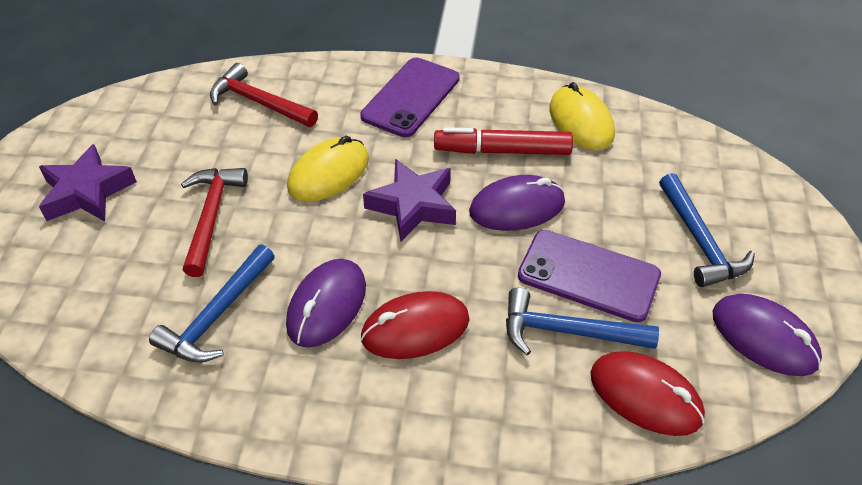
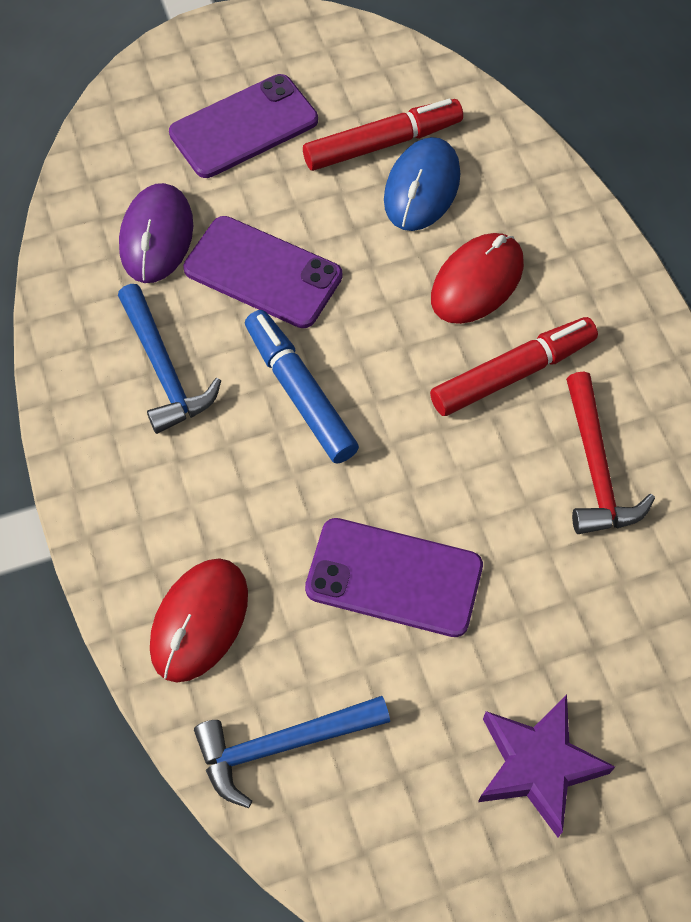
blue hammer: 3 -> 2
blue marker: 0 -> 1
blue mouse: 0 -> 1
purple mouse: 3 -> 1
purple phone: 2 -> 3
purple star: 2 -> 1
red hammer: 2 -> 1
red marker: 1 -> 2
yellow mouse: 2 -> 0

